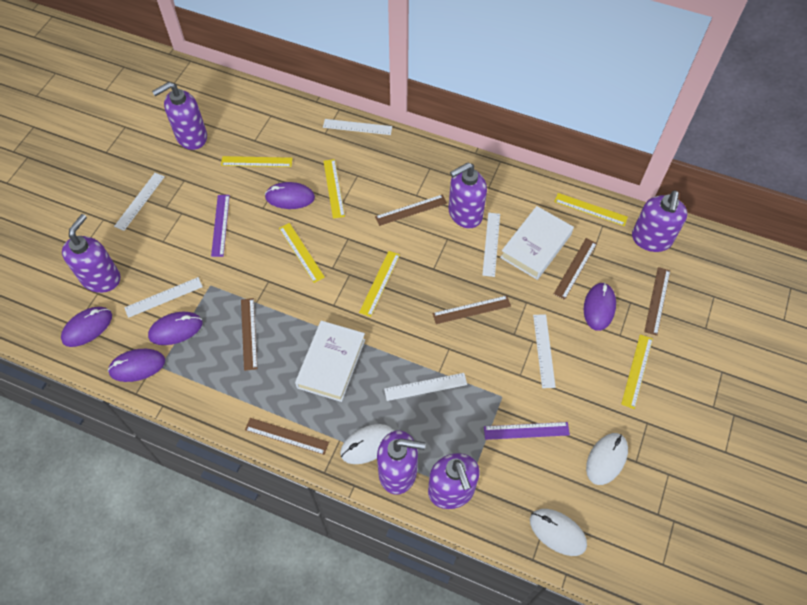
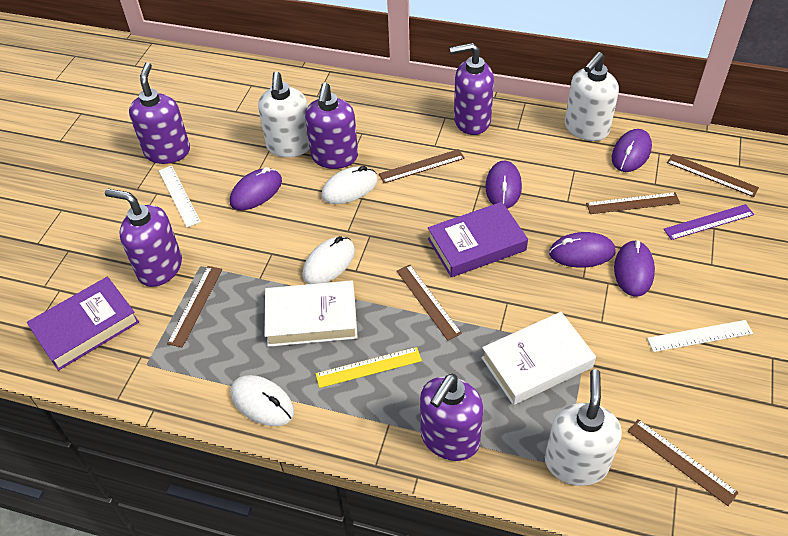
purple book: 0 -> 2
purple ruler: 2 -> 1
purple soap dispenser: 6 -> 5
white ruler: 6 -> 2
white soap dispenser: 0 -> 3
yellow ruler: 6 -> 1

